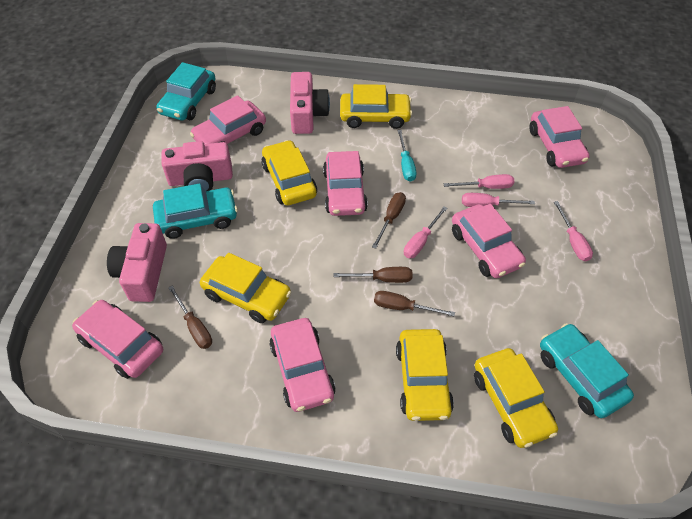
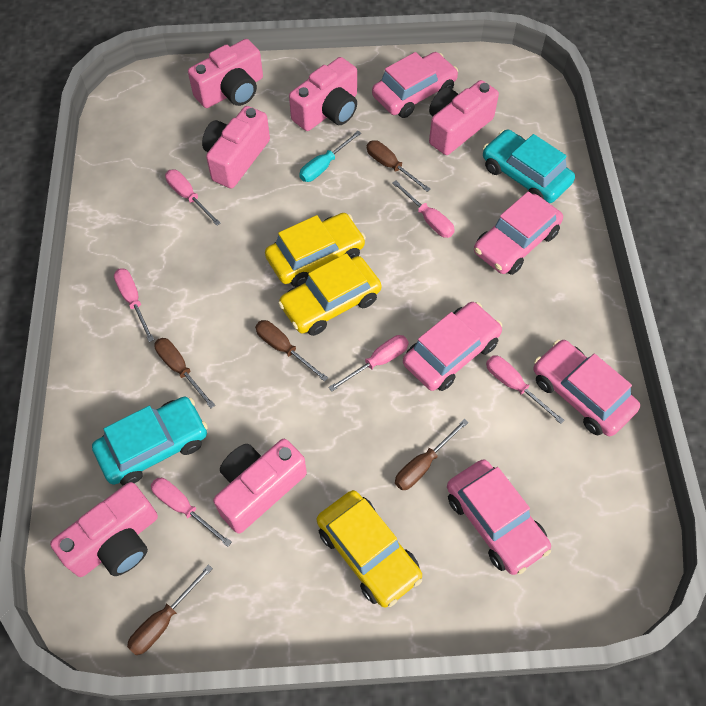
brown screwdriver: 4 -> 5
pink camera: 3 -> 6
pink car: 6 -> 5
pink screwdriver: 4 -> 6
turquoise car: 3 -> 2
yellow car: 5 -> 3

